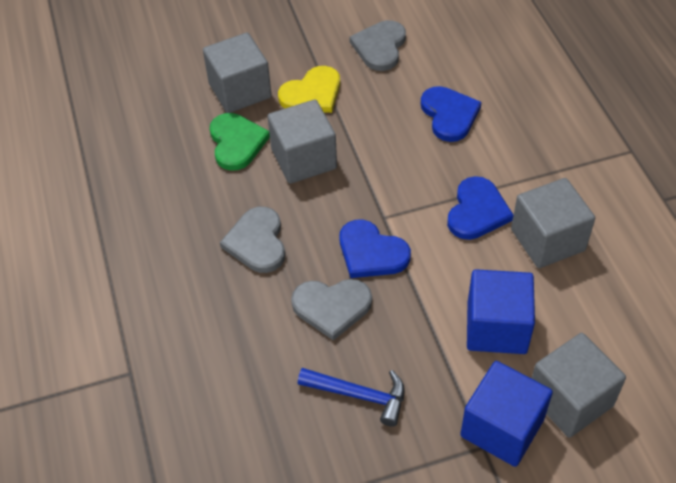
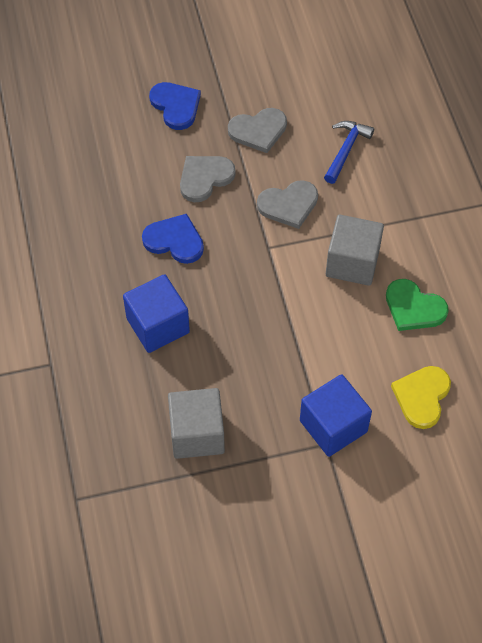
blue heart: 3 -> 2
grey cube: 4 -> 2

